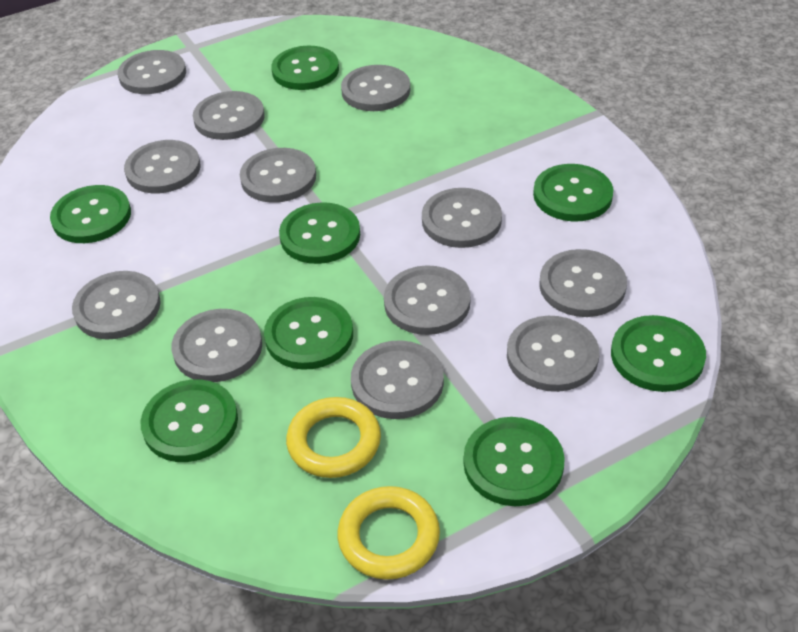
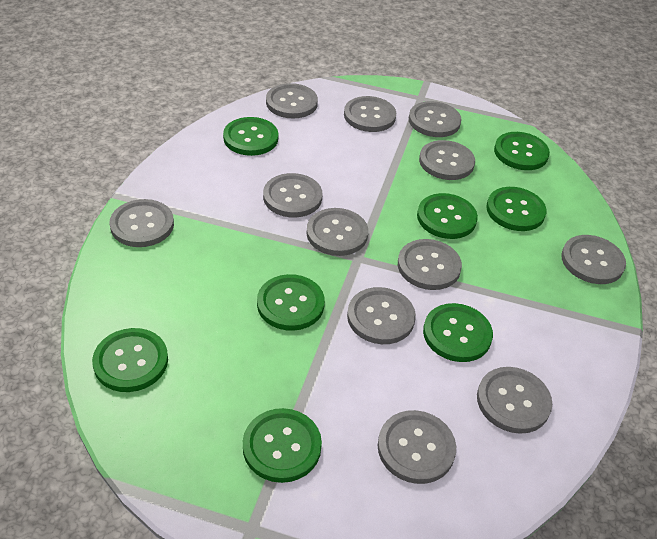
yellow ring: 2 -> 0

